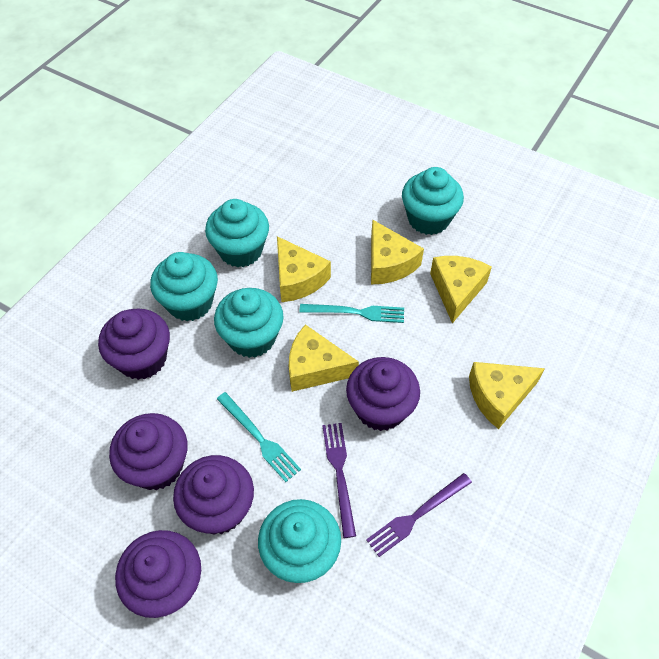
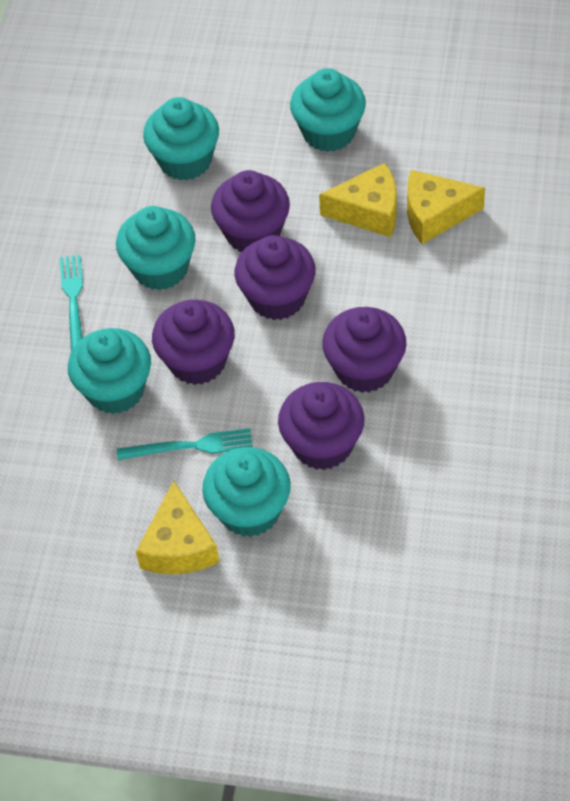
purple fork: 2 -> 0
yellow cheese: 5 -> 3

